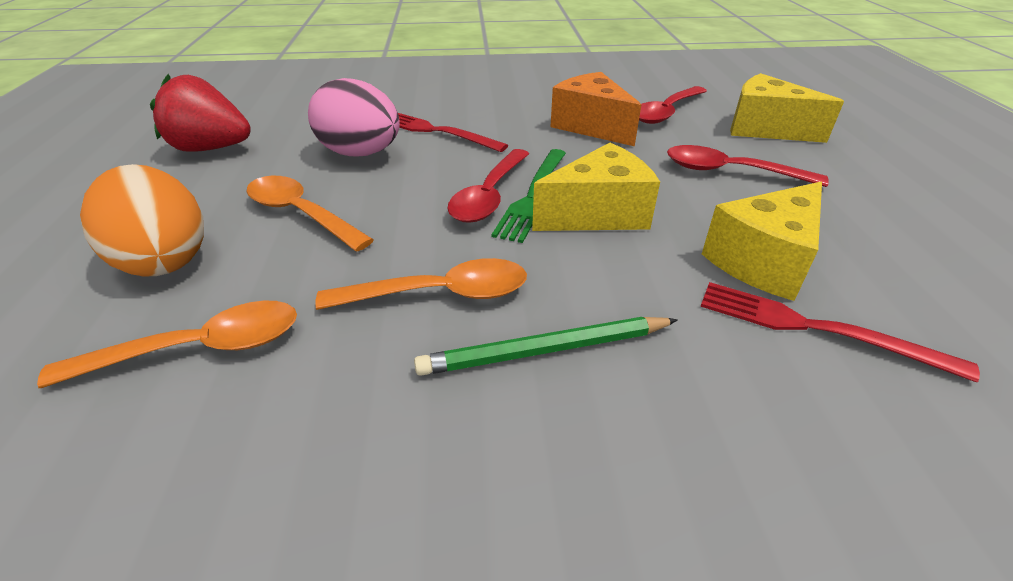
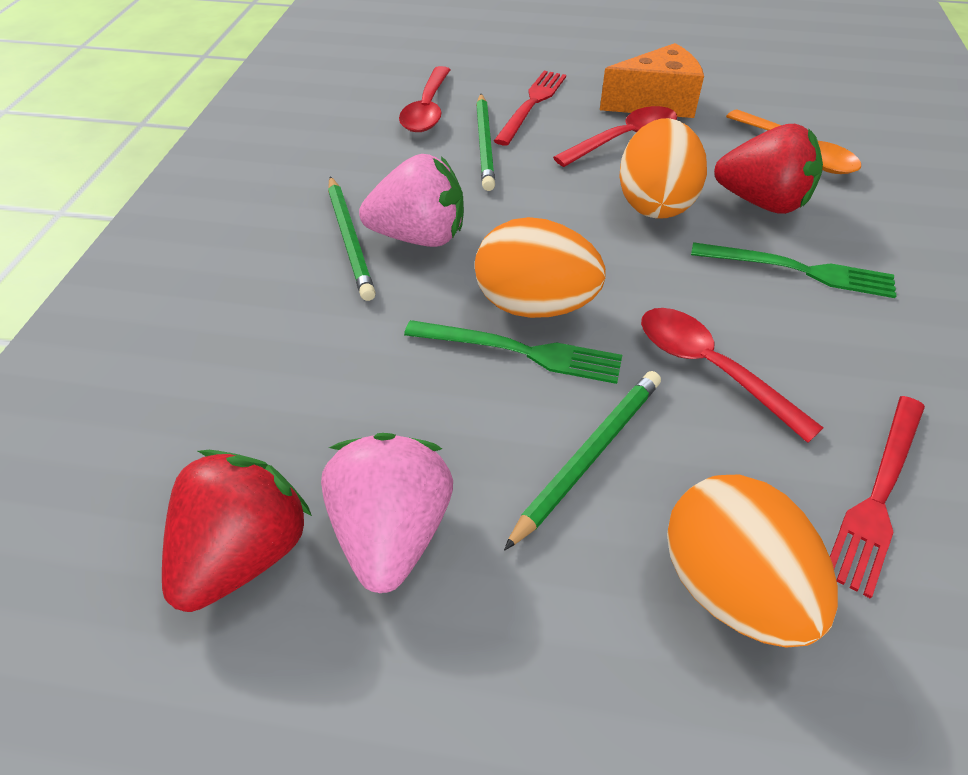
green fork: 1 -> 2
green pencil: 1 -> 3
orange egg: 1 -> 3
orange spoon: 3 -> 1
pink egg: 1 -> 0
pink strawberry: 0 -> 2
red strawberry: 1 -> 2
yellow cheese: 3 -> 0

